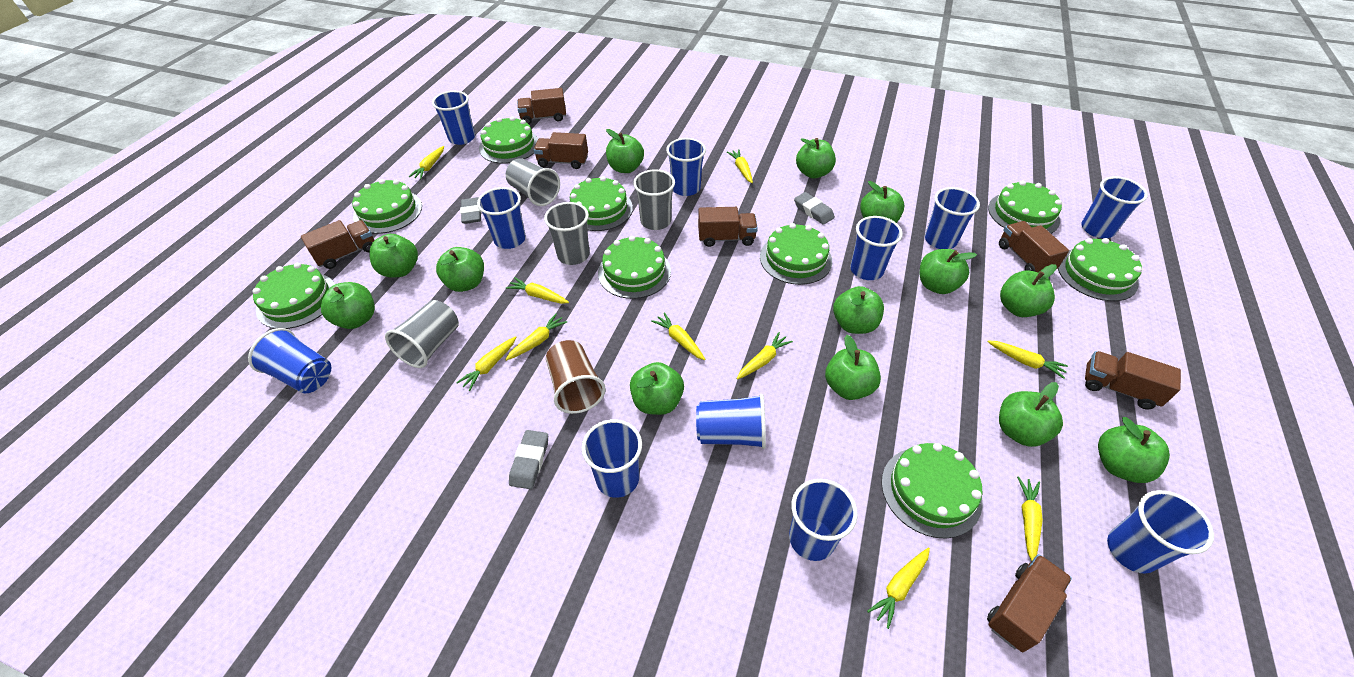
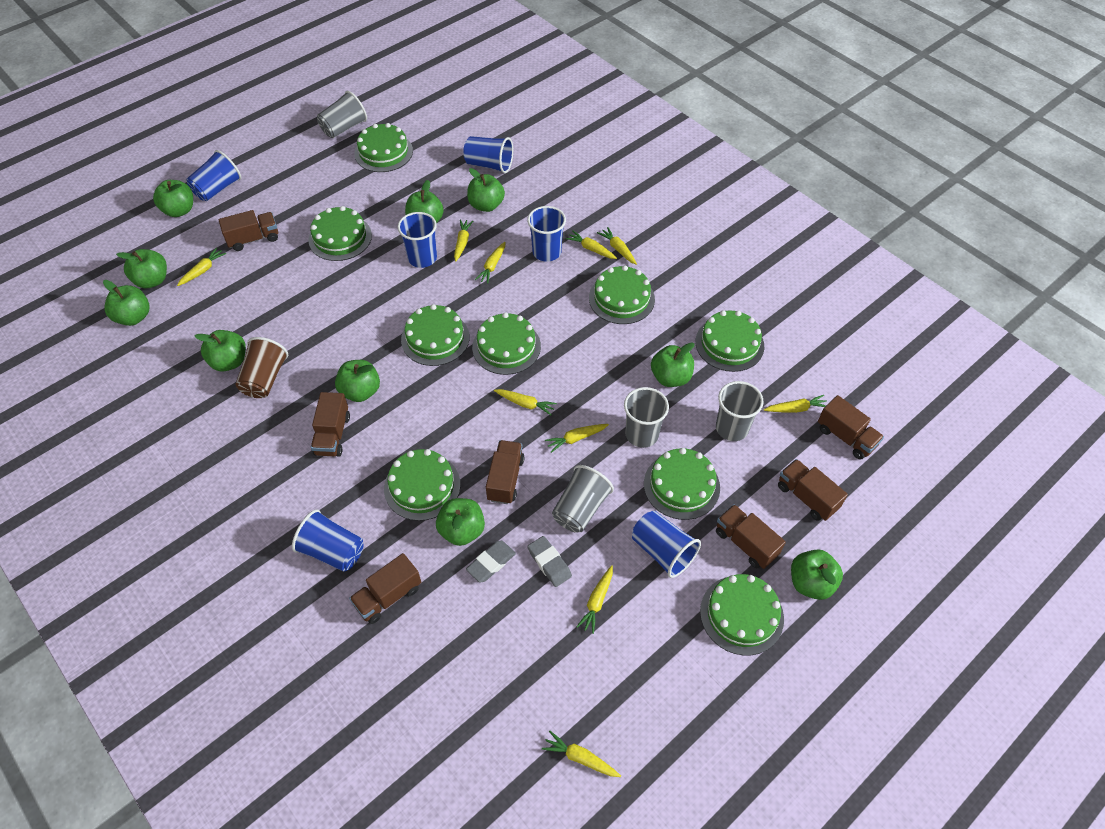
blue cup: 11 -> 6
green apple: 13 -> 10
grey eraser: 3 -> 2

